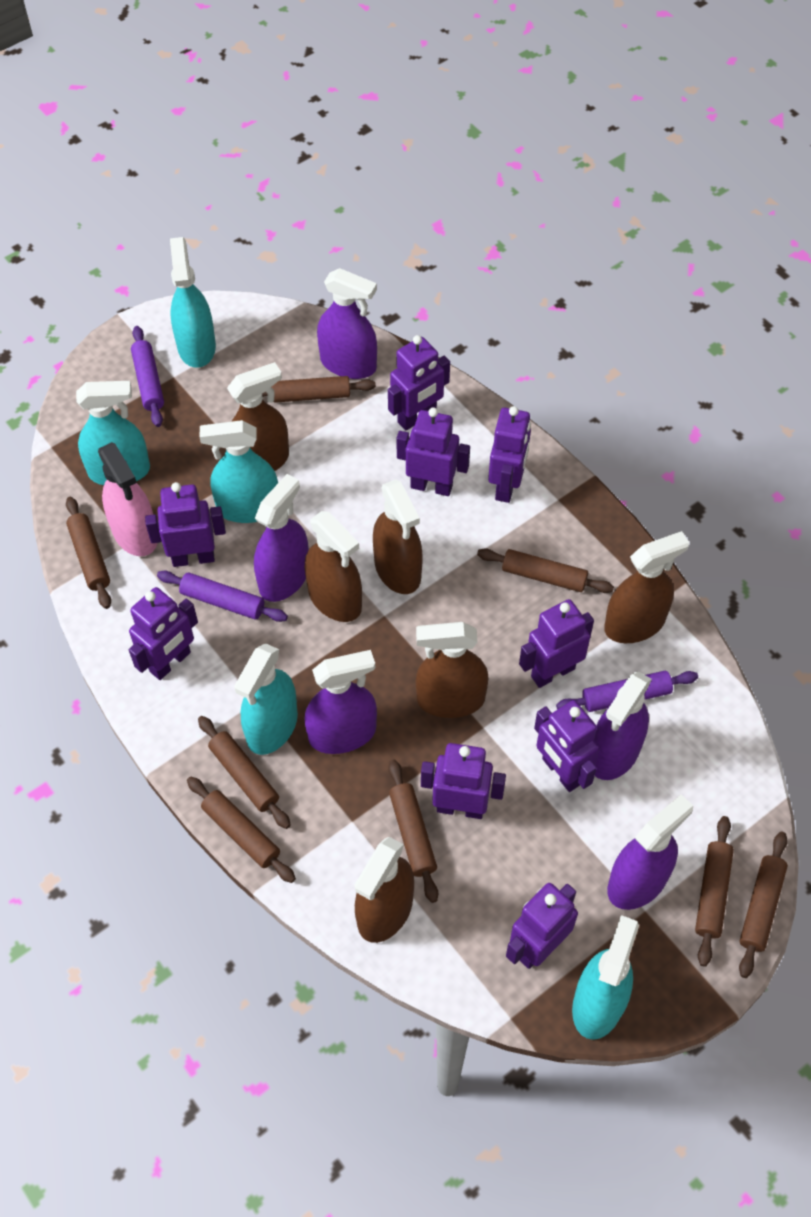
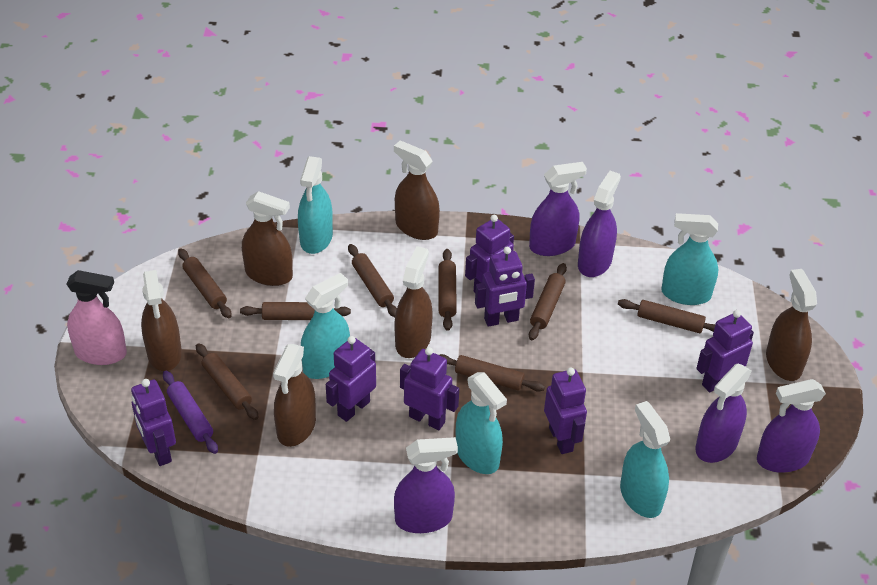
purple robot: 9 -> 7
purple rolling pin: 3 -> 1

